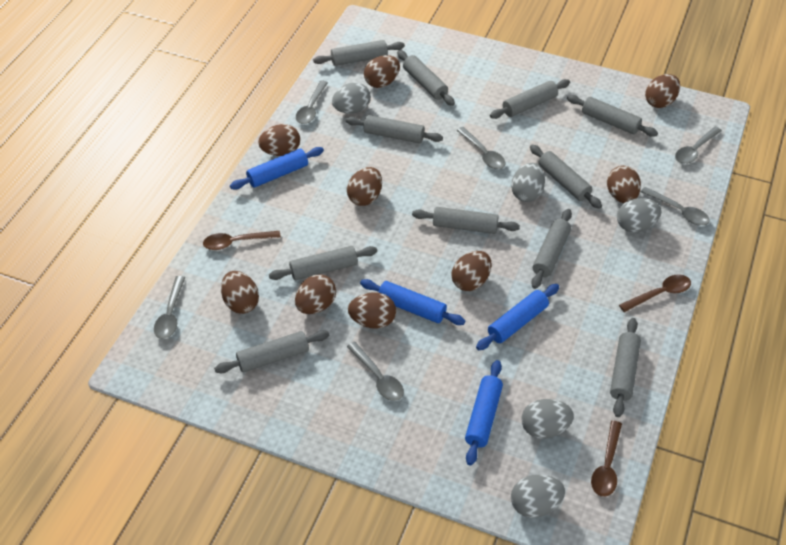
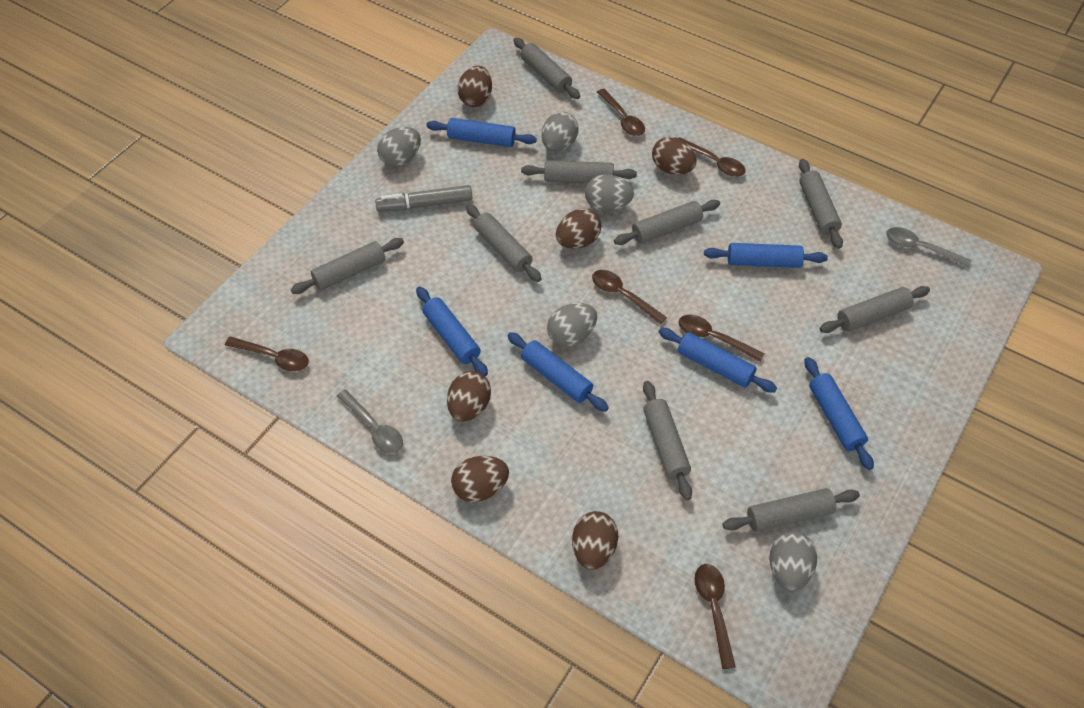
blue rolling pin: 4 -> 6
brown egg: 9 -> 6
brown spoon: 3 -> 6
grey marker: 0 -> 1
grey rolling pin: 11 -> 9
grey spoon: 6 -> 2

